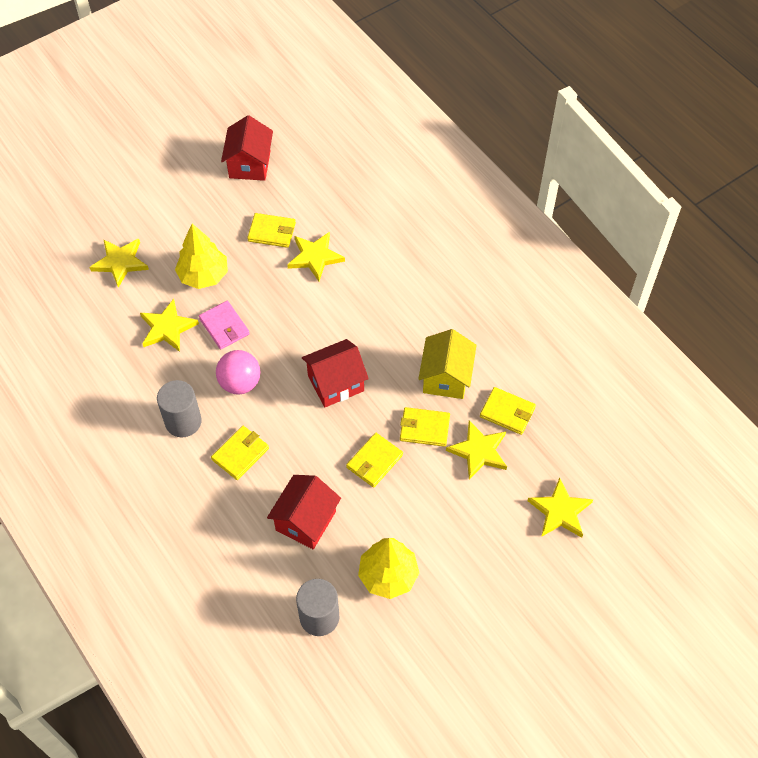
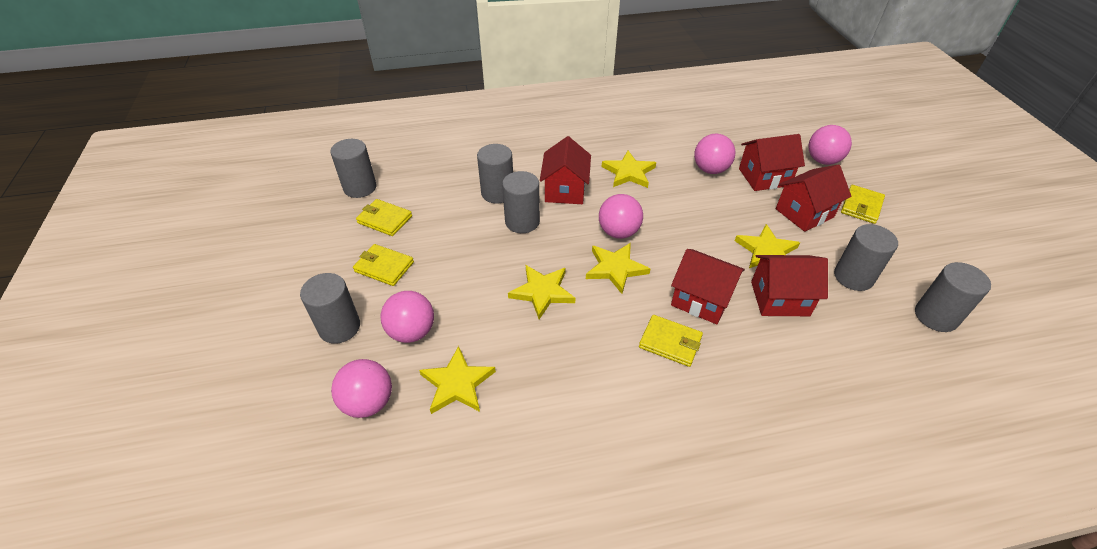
grey cylinder: 2 -> 6
pink ball: 1 -> 5
pink wallet: 1 -> 0
red house: 3 -> 5
yellow house: 1 -> 0
yellow tree: 2 -> 0
yellow wallet: 5 -> 4

